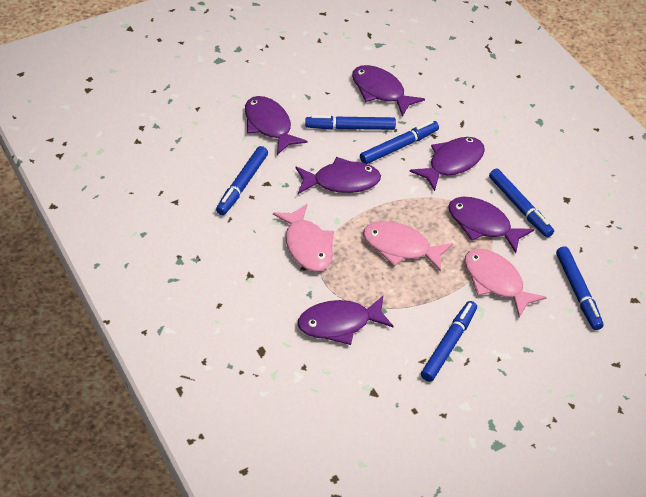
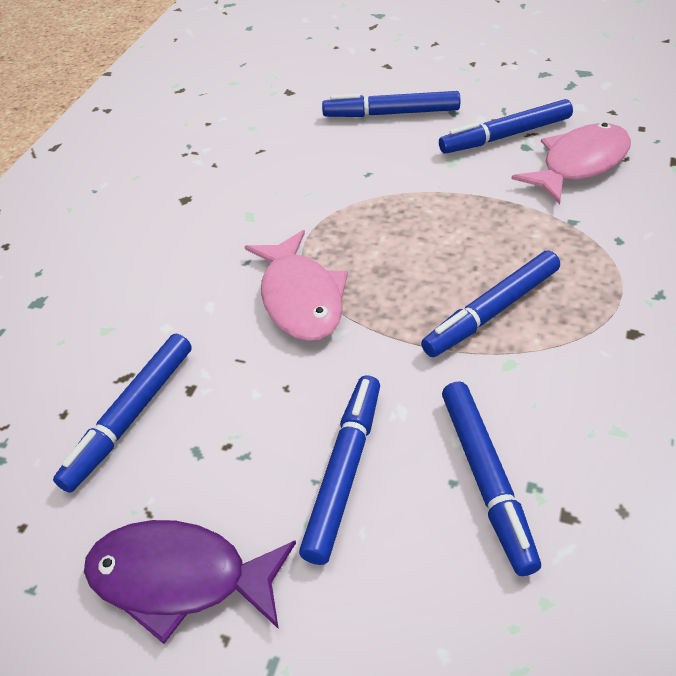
pink fish: 3 -> 2
purple fish: 6 -> 1

